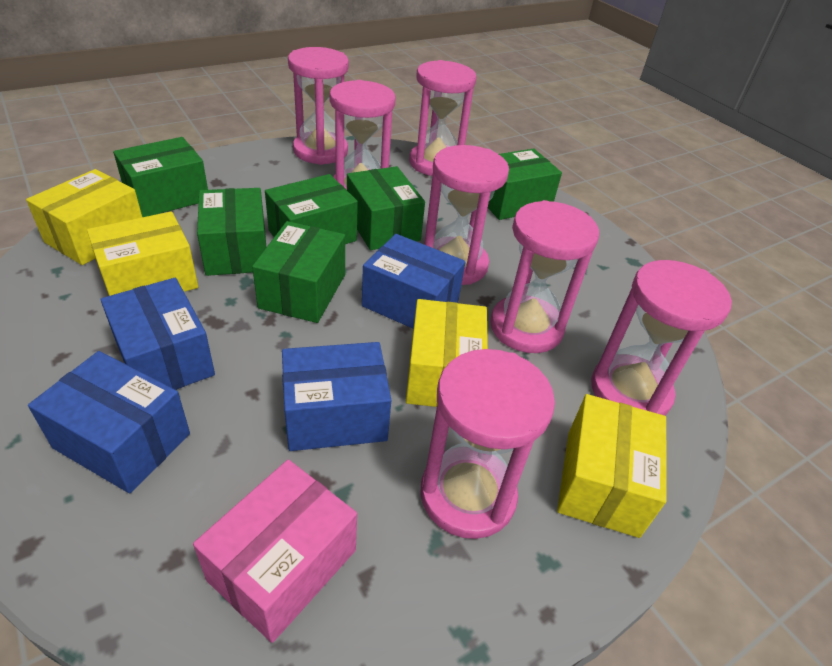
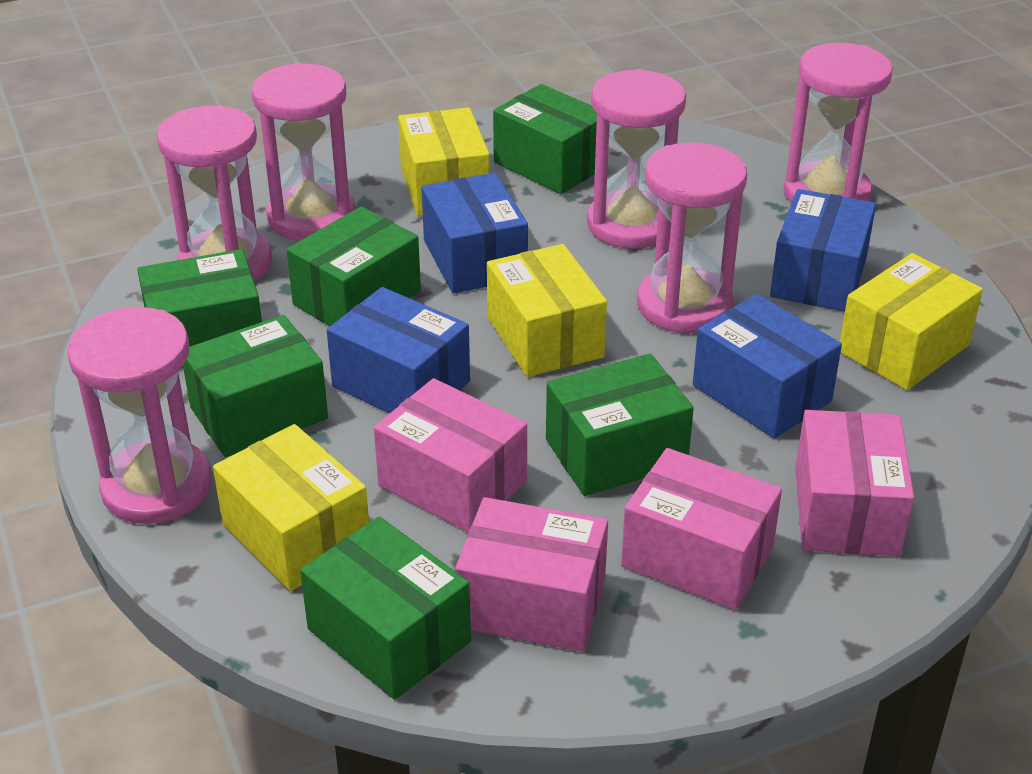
pink box: 1 -> 4
pink hourglass: 7 -> 6

